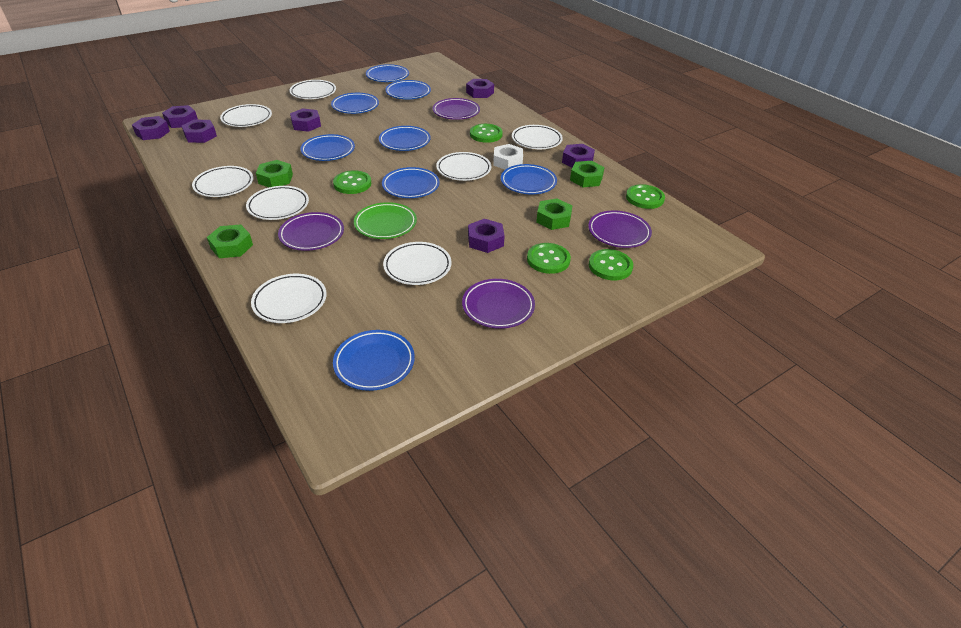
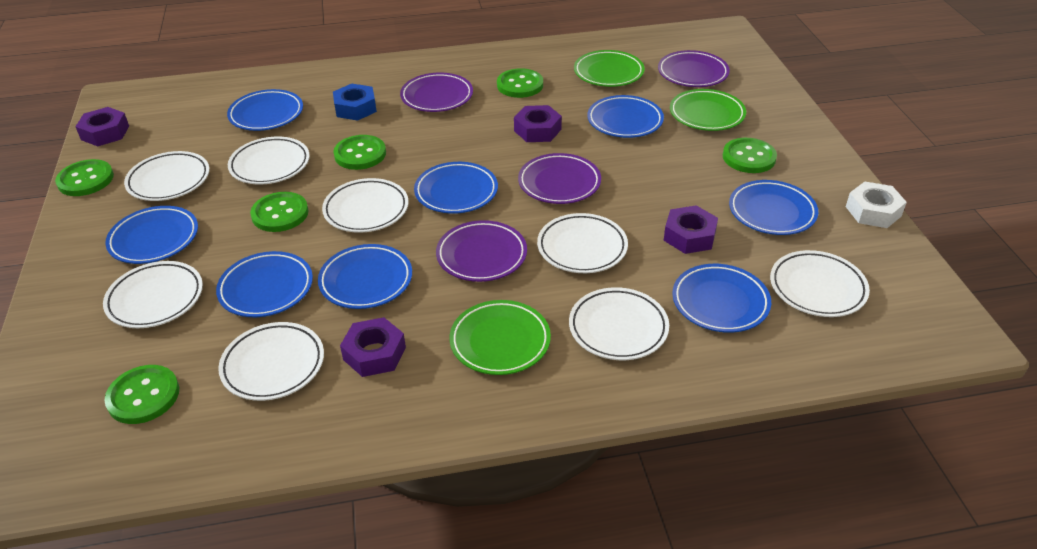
blue nut: 0 -> 1
green button: 5 -> 6
green nut: 4 -> 0
green plate: 1 -> 3
purple nut: 7 -> 4

